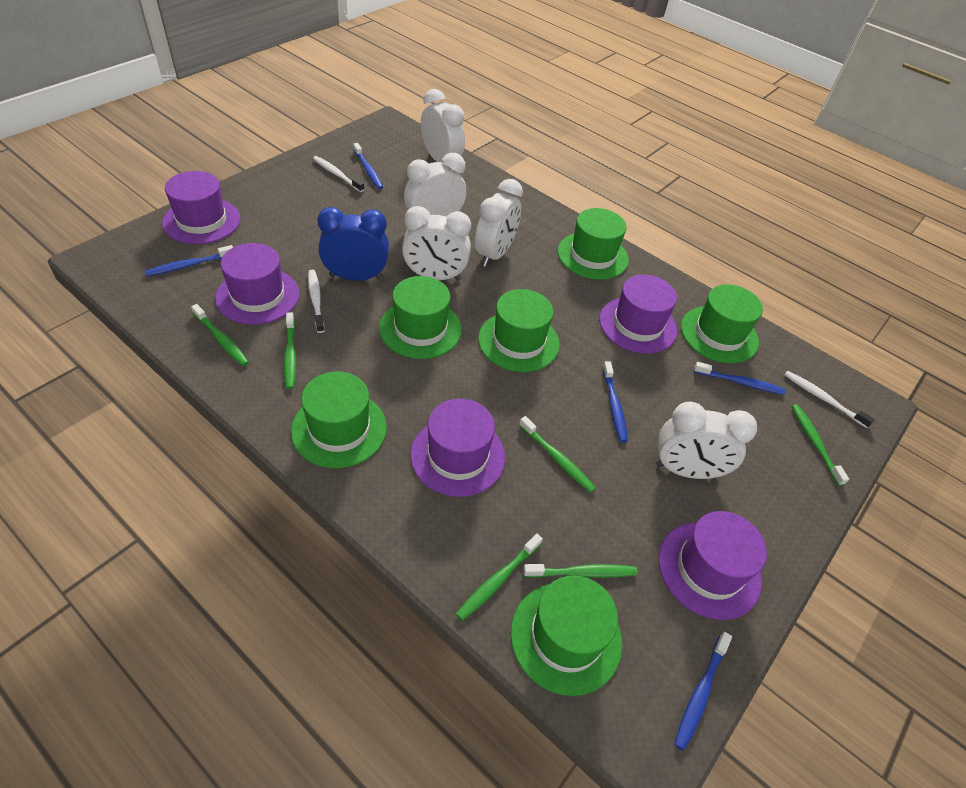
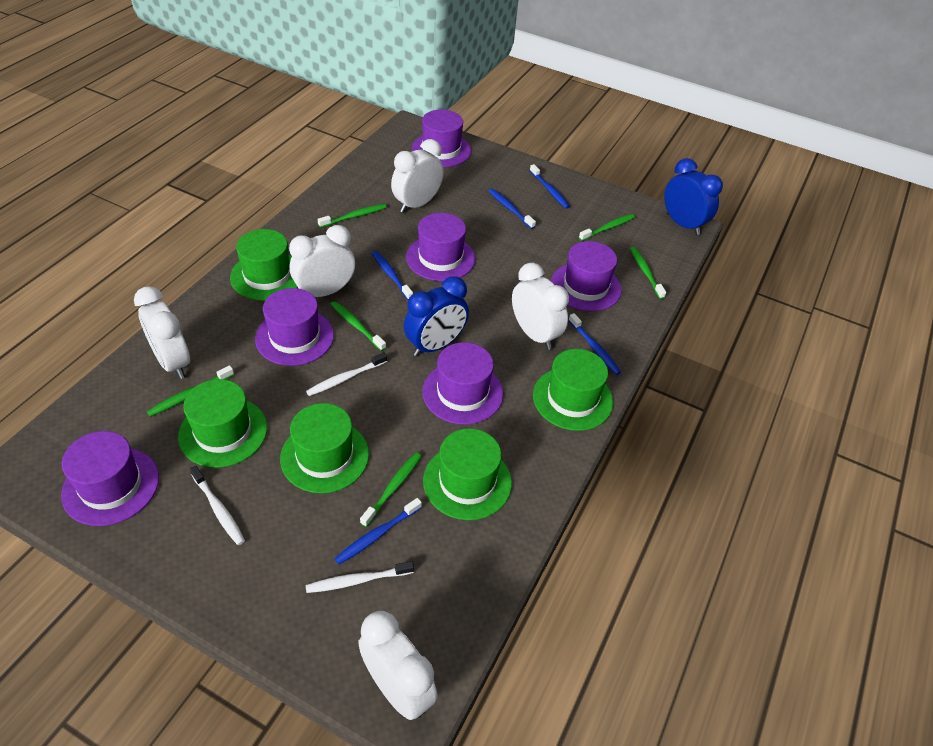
blue clock: 1 -> 2
green hat: 6 -> 5
purple hat: 5 -> 6

